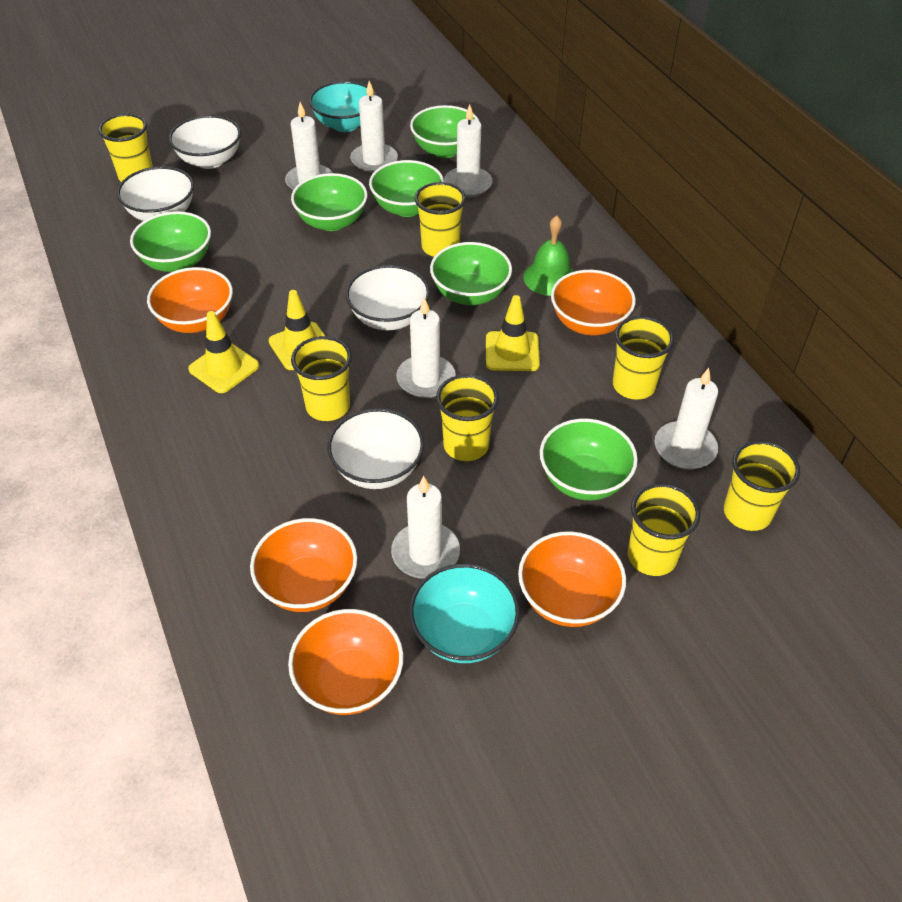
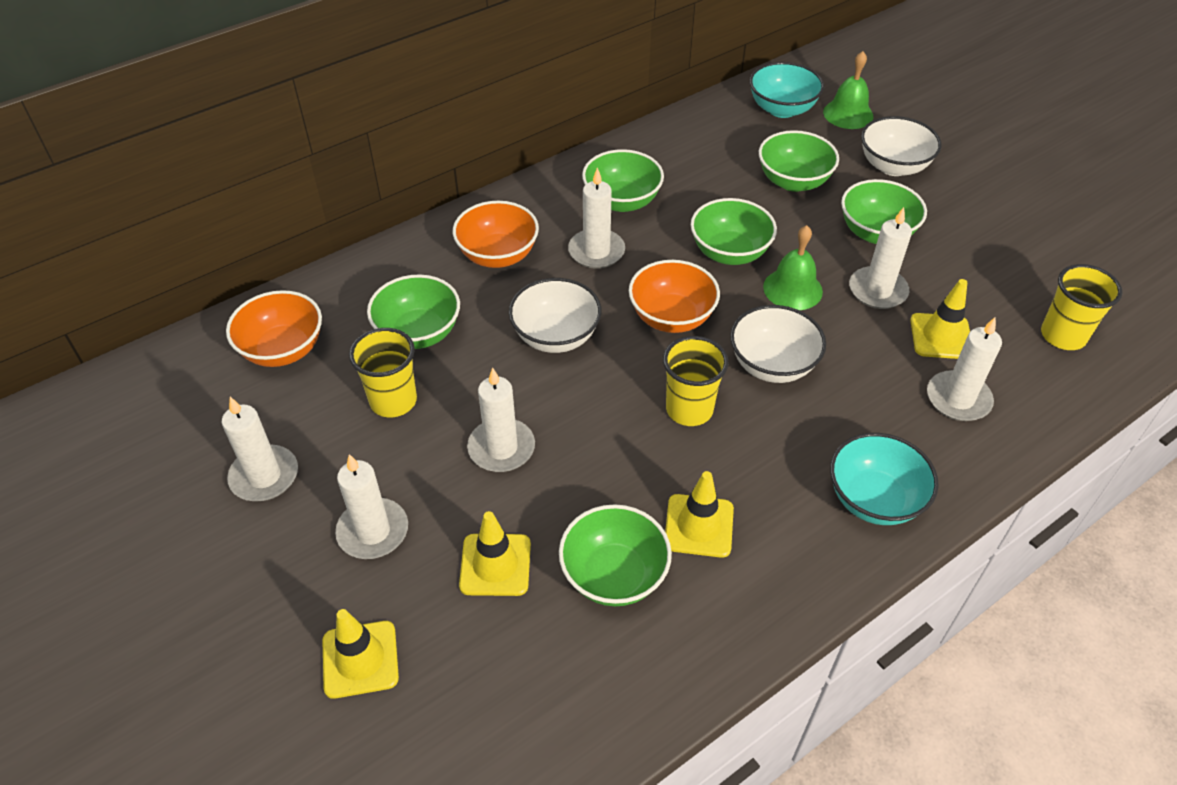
green bell: 1 -> 2
orange bowl: 5 -> 3
white bowl: 4 -> 3
yellow cup: 7 -> 3
yellow traffic cone: 3 -> 4

